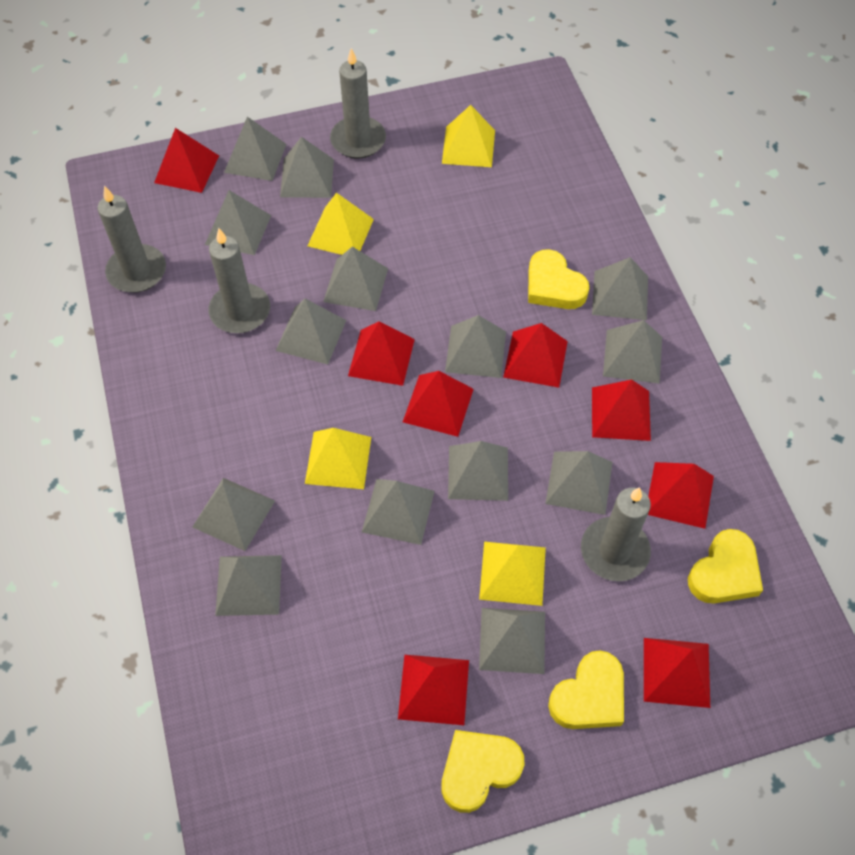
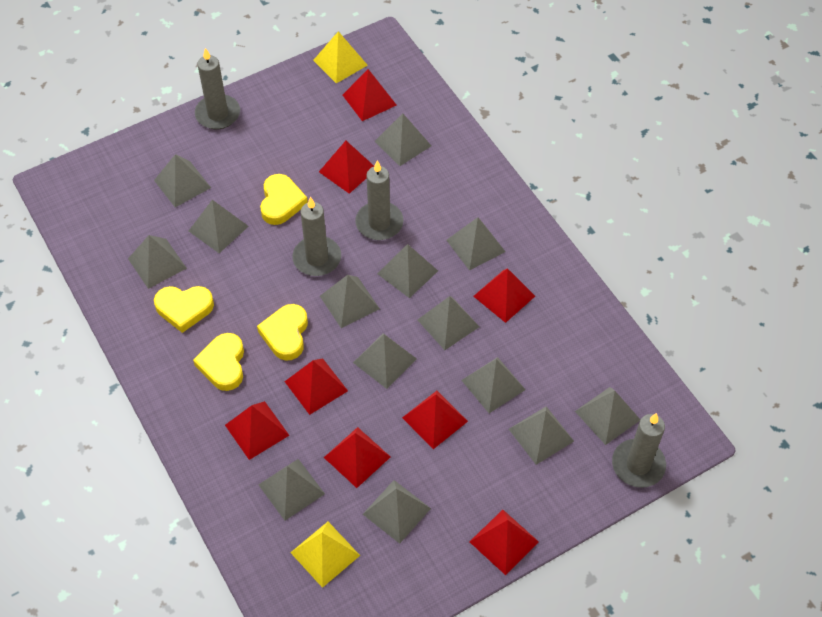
yellow pyramid: 4 -> 2

